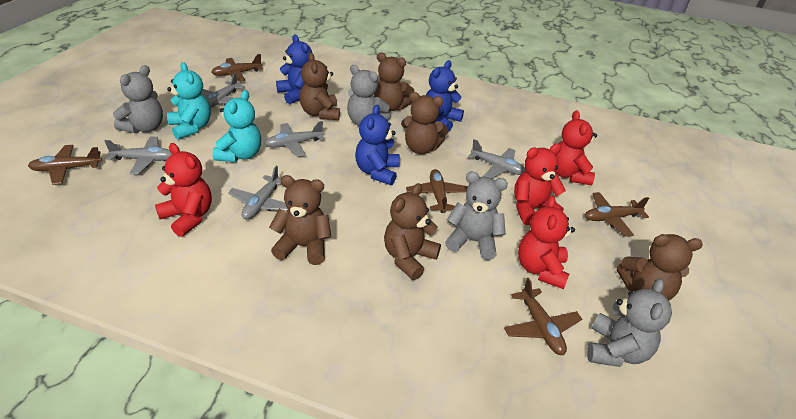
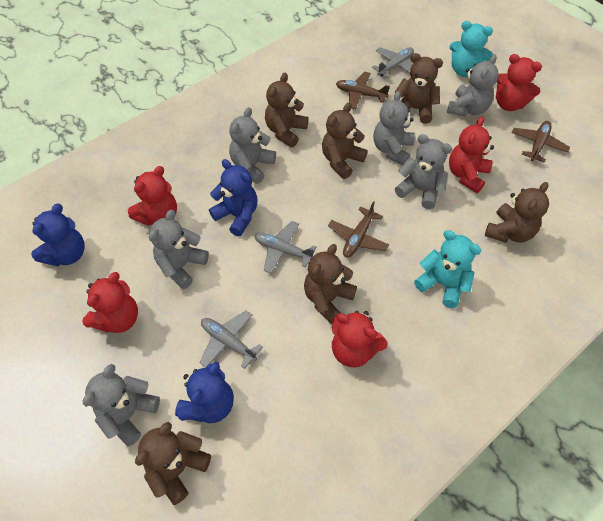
brown plane: 5 -> 3
grey plane: 5 -> 3
grey teddy bear: 4 -> 6
red teddy bear: 4 -> 5

